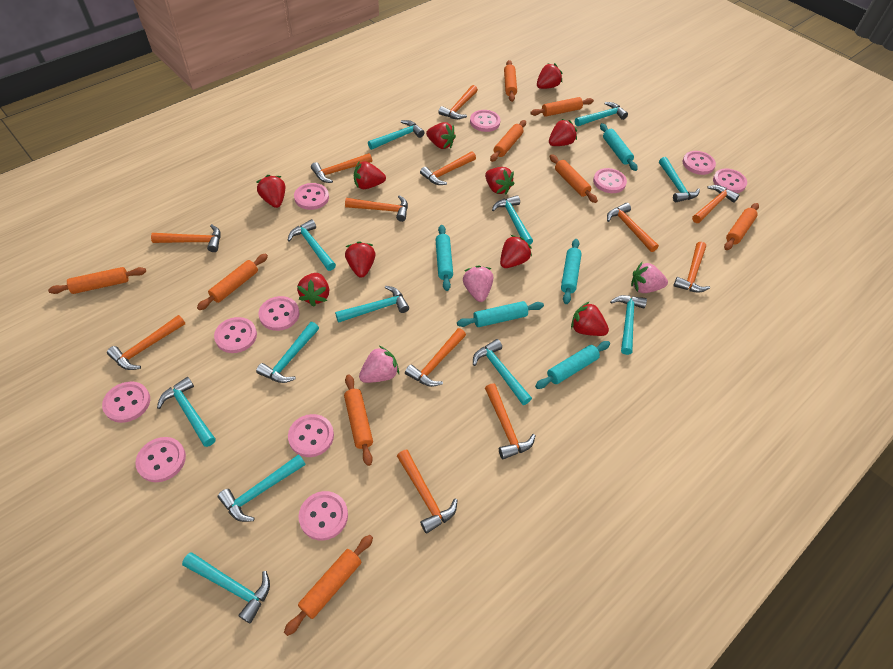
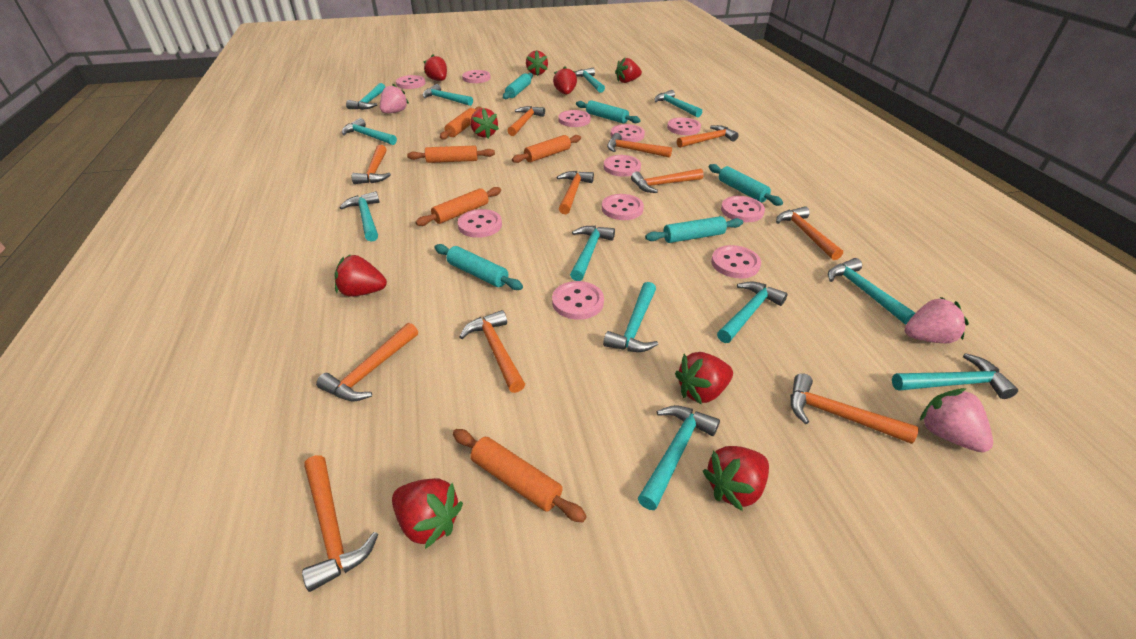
orange hammer: 12 -> 11
orange rolling pin: 9 -> 5
red strawberry: 10 -> 9

